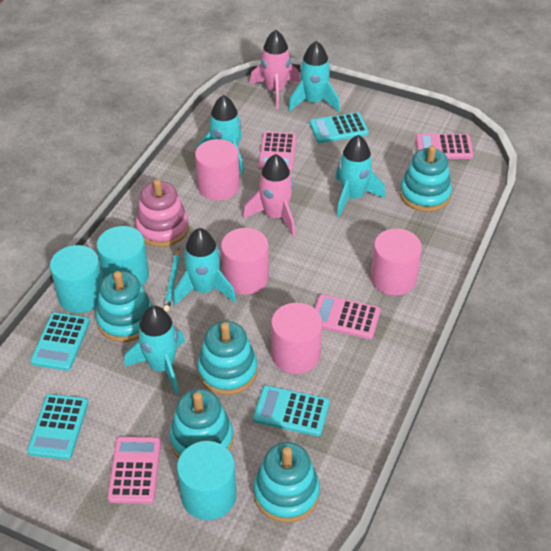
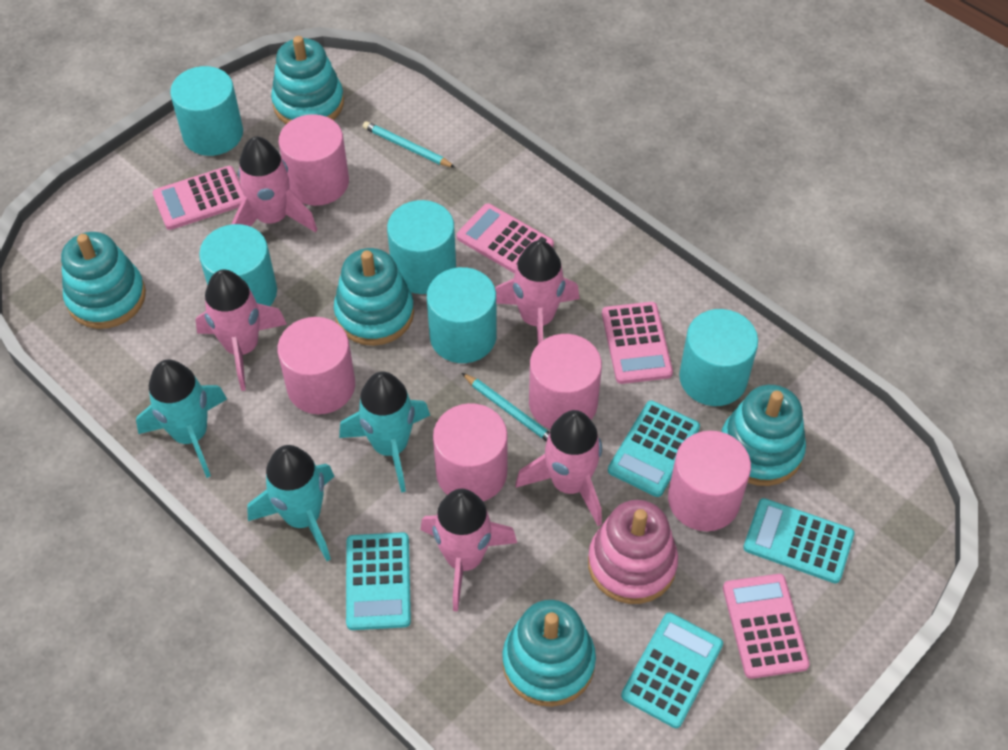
pink cylinder: 4 -> 5
pink rocket: 2 -> 5
turquoise cylinder: 3 -> 5
turquoise pencil: 1 -> 2
turquoise rocket: 5 -> 3

